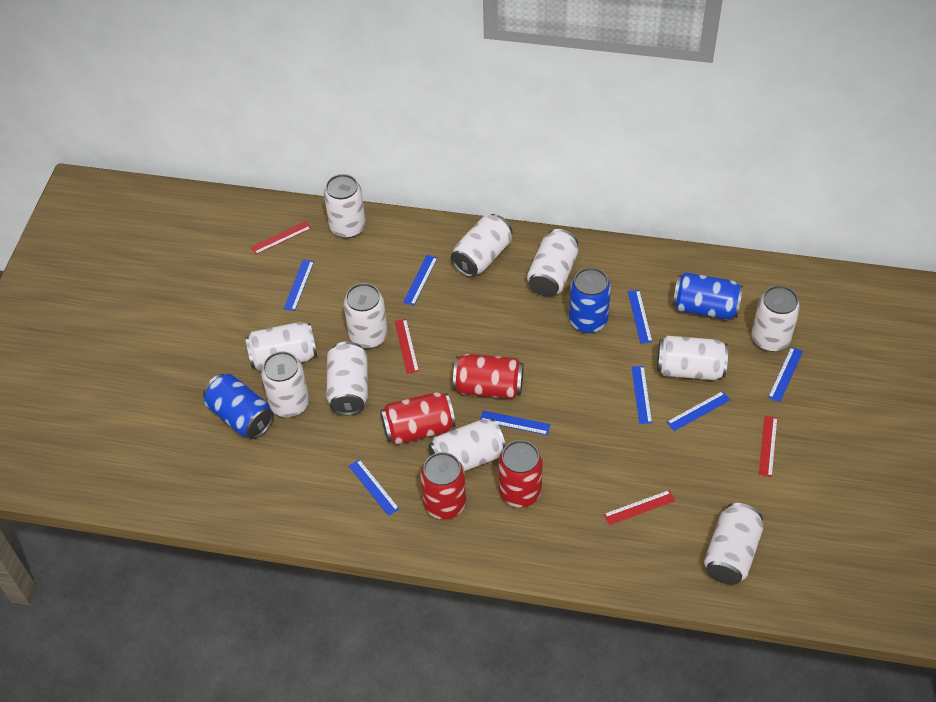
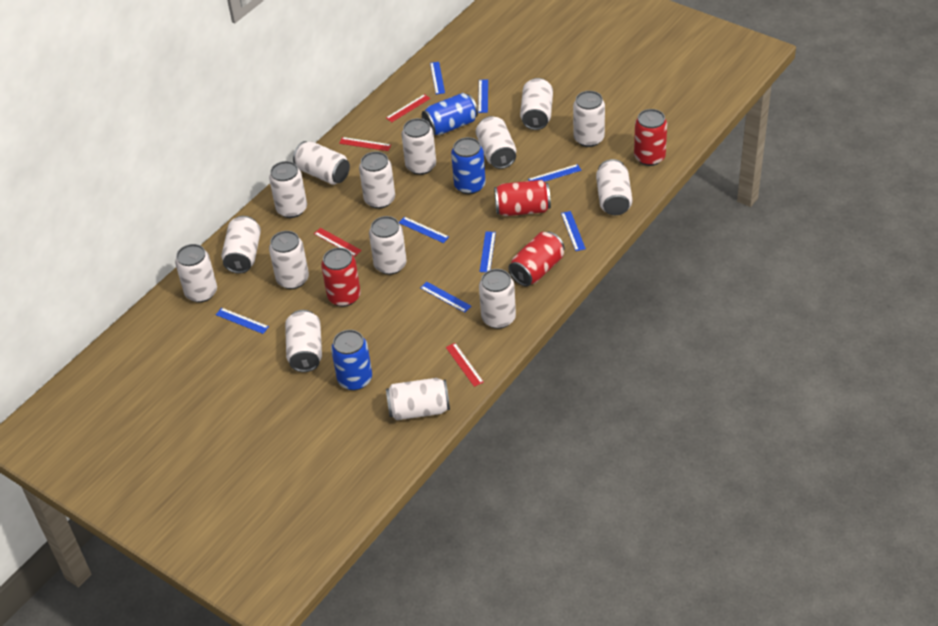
white can: 11 -> 15

